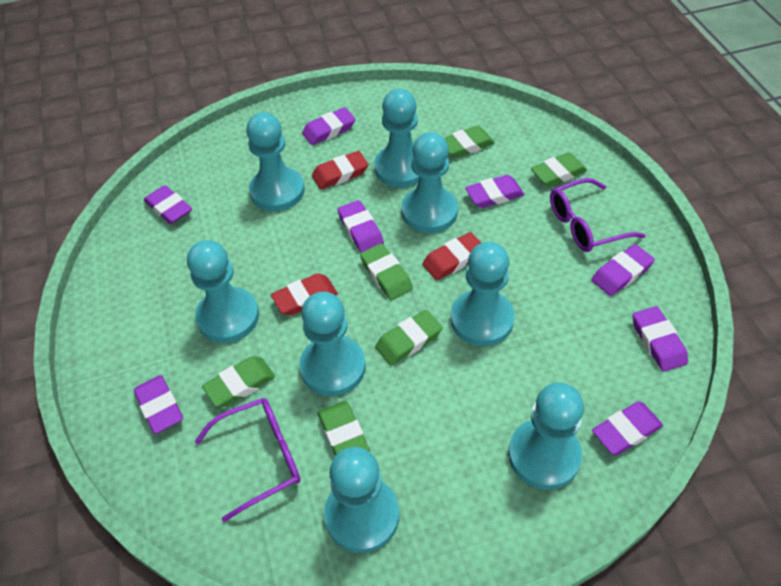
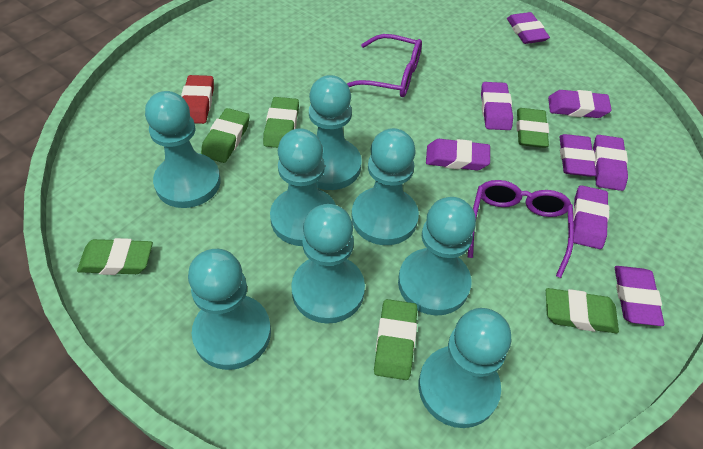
red eraser: 3 -> 1

